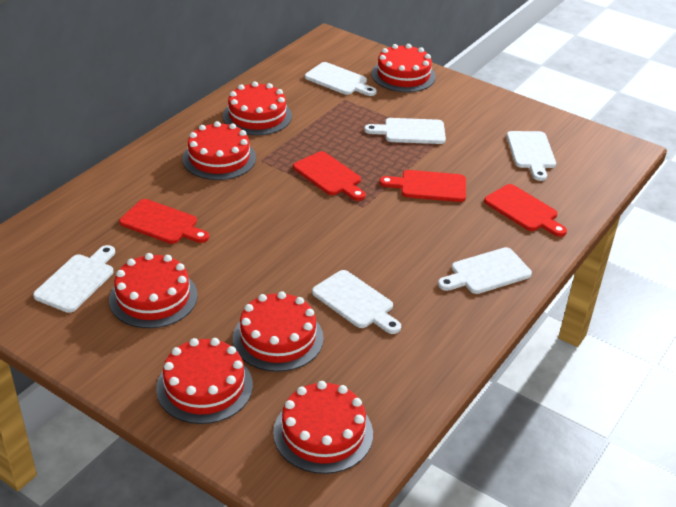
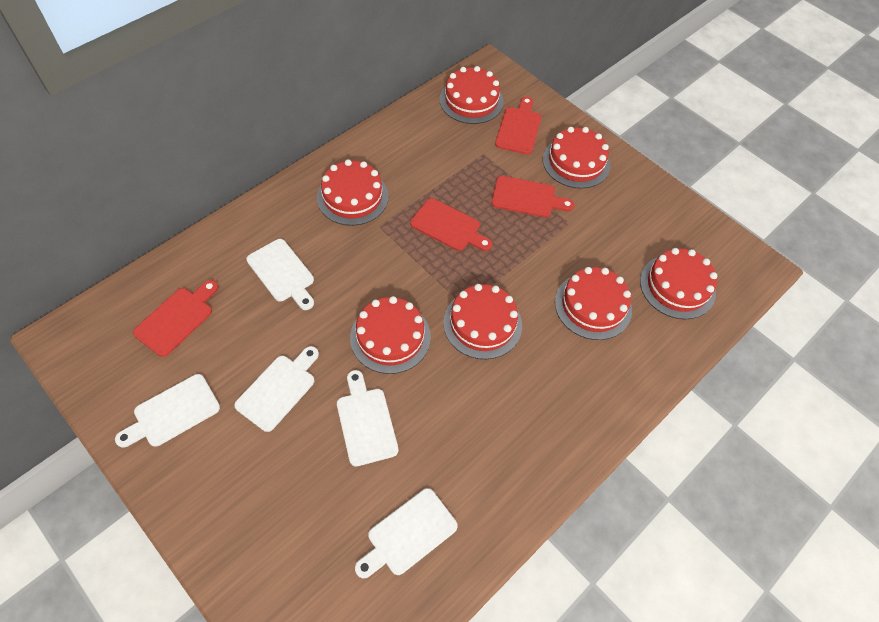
white cutting board: 6 -> 5

